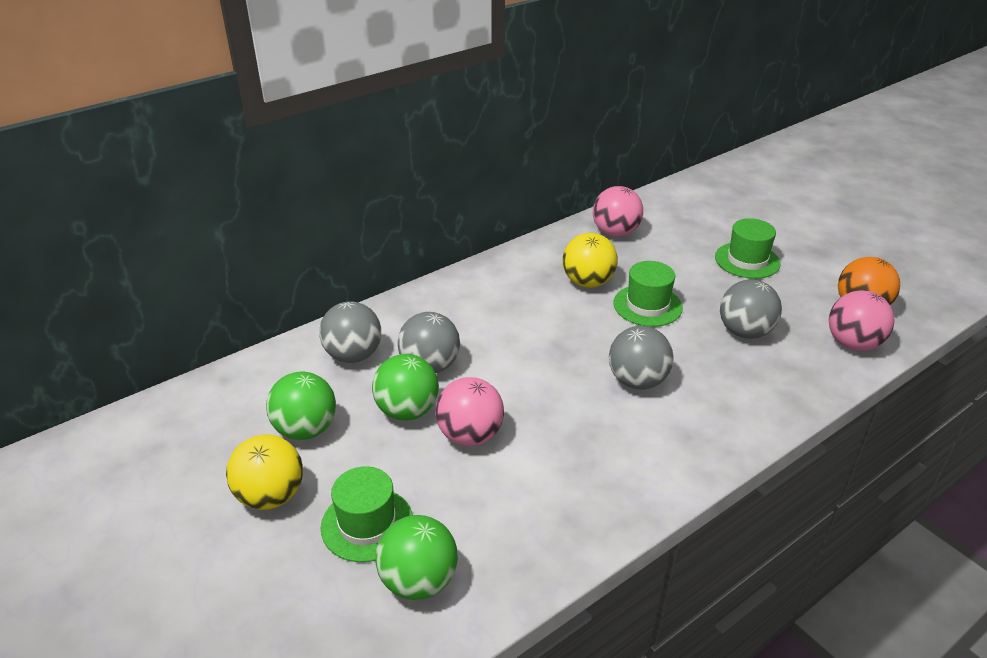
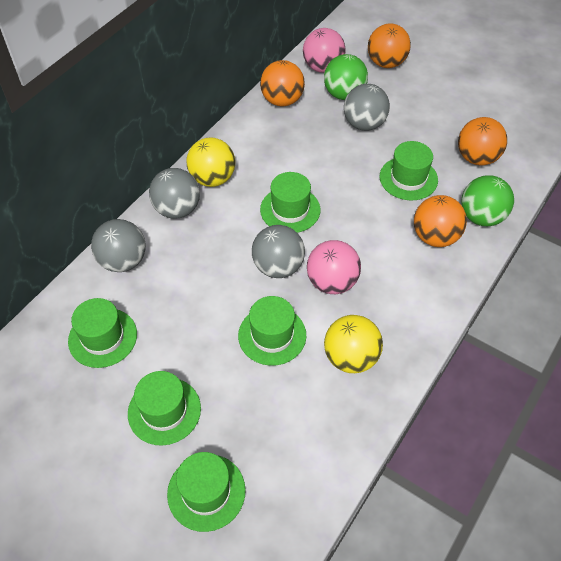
green ball: 3 -> 2
green hat: 3 -> 6
orange ball: 1 -> 4
pink ball: 3 -> 2

